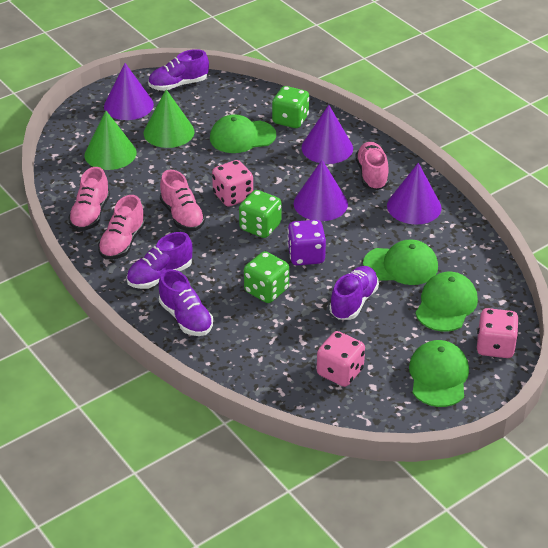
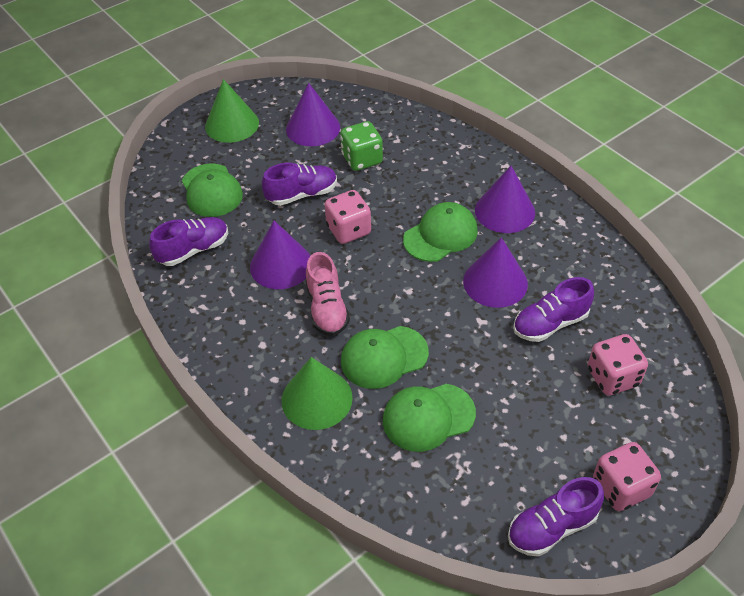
green dice: 3 -> 1
pink shoe: 4 -> 1
purple dice: 1 -> 0

